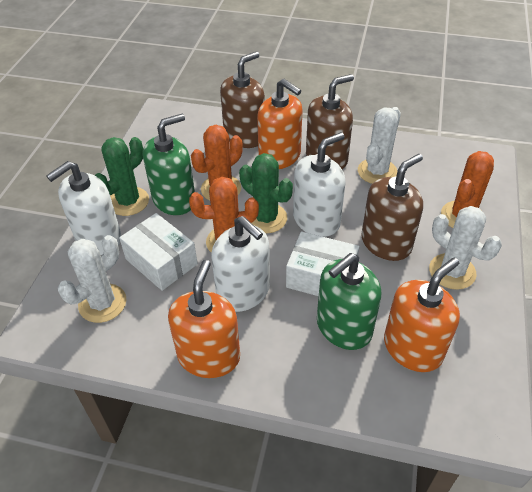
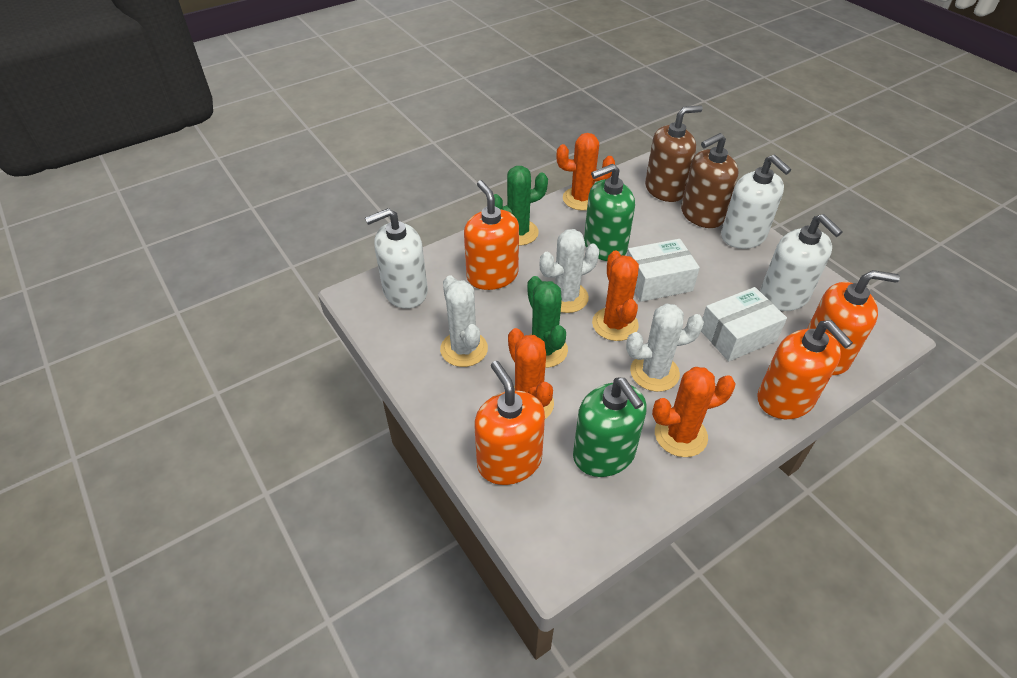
brown soap dispenser: 3 -> 2
orange cactus: 3 -> 4
orange soap dispenser: 3 -> 4

